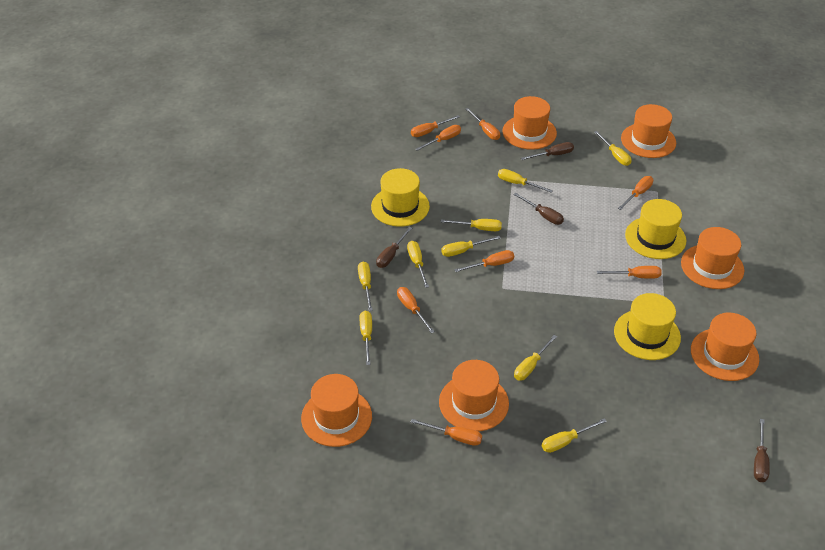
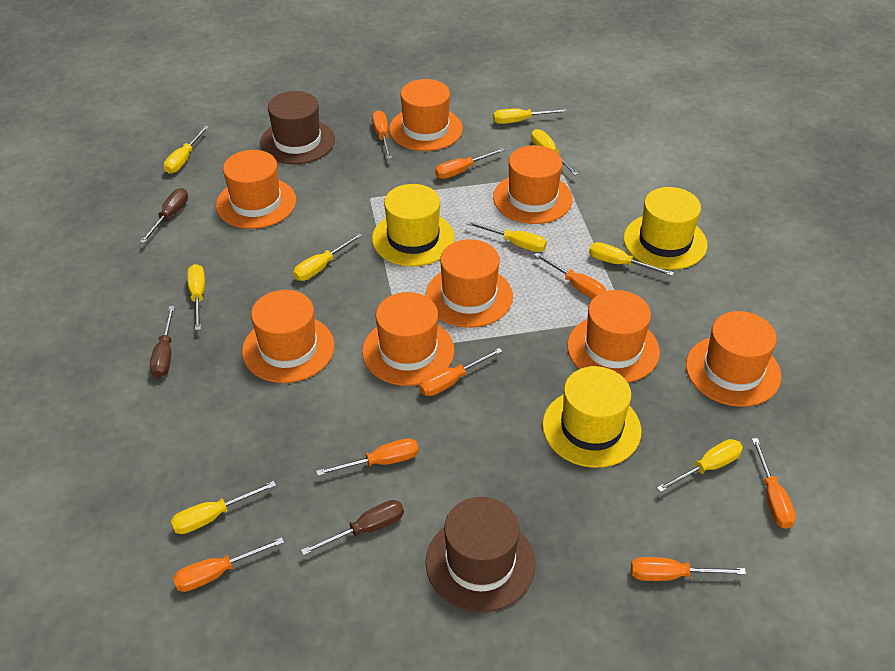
brown hat: 0 -> 2
brown screwdriver: 4 -> 3
orange hat: 6 -> 8

